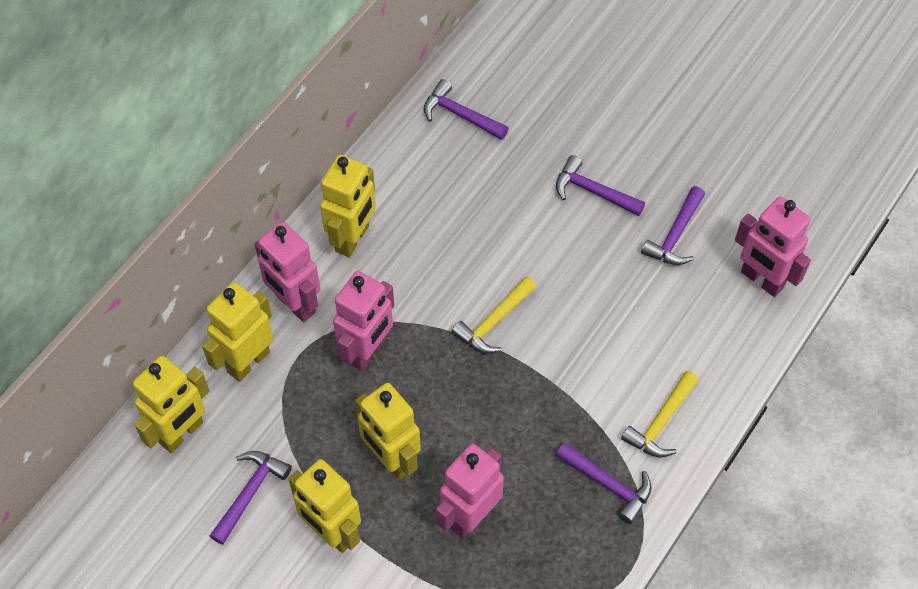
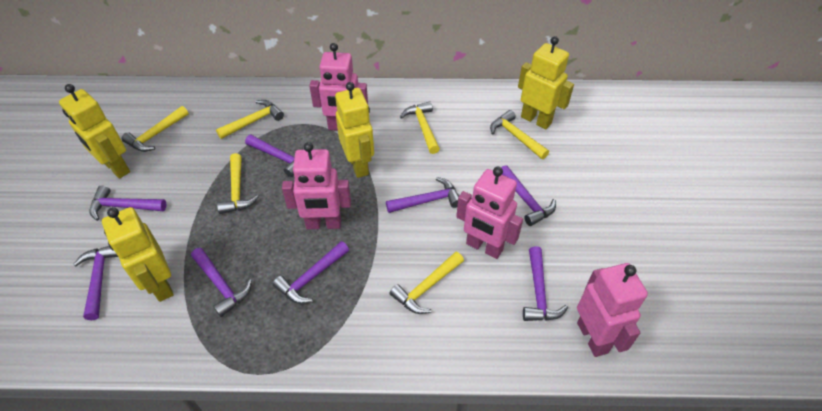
purple hammer: 5 -> 8
yellow hammer: 2 -> 6
yellow robot: 5 -> 4

